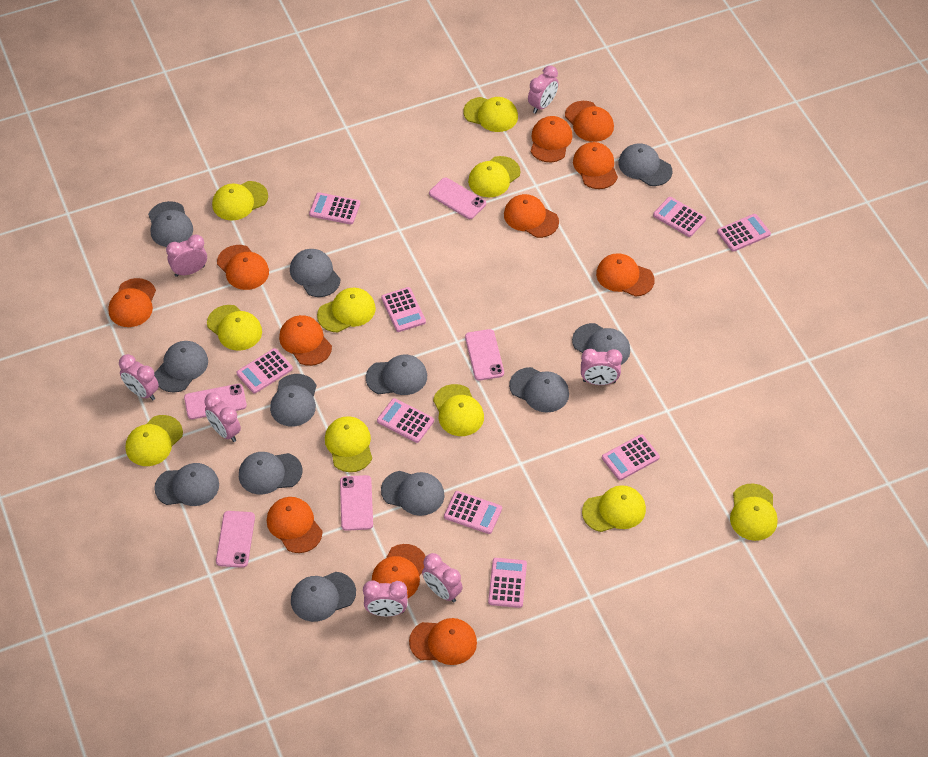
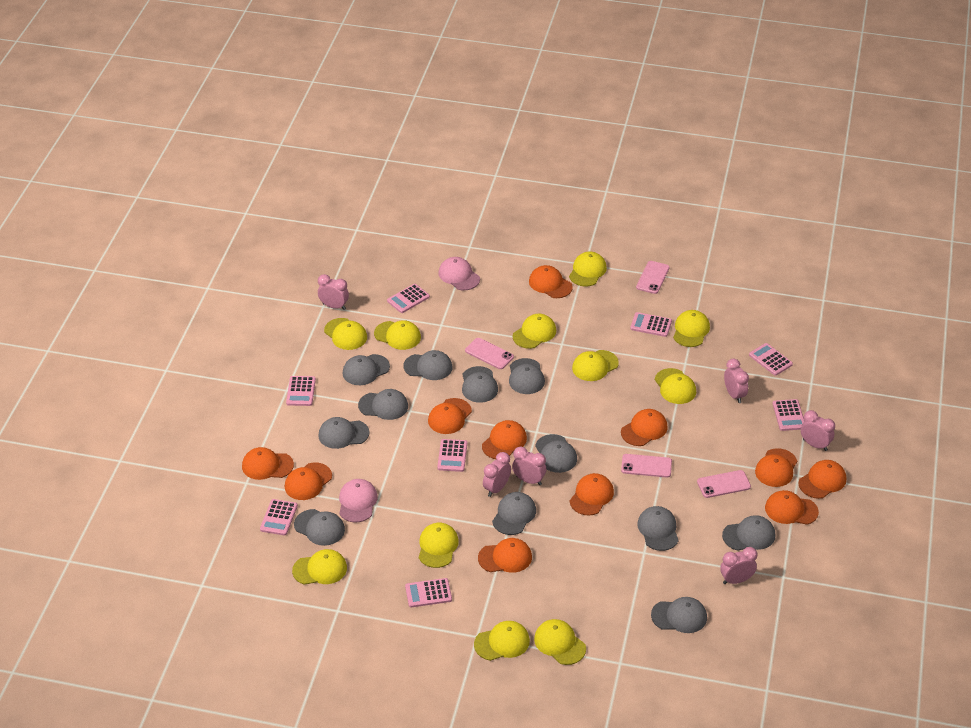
pink calculator: 9 -> 8
pink cap: 0 -> 2
pink clock: 7 -> 6
pink phone: 5 -> 4
yellow cap: 10 -> 11

